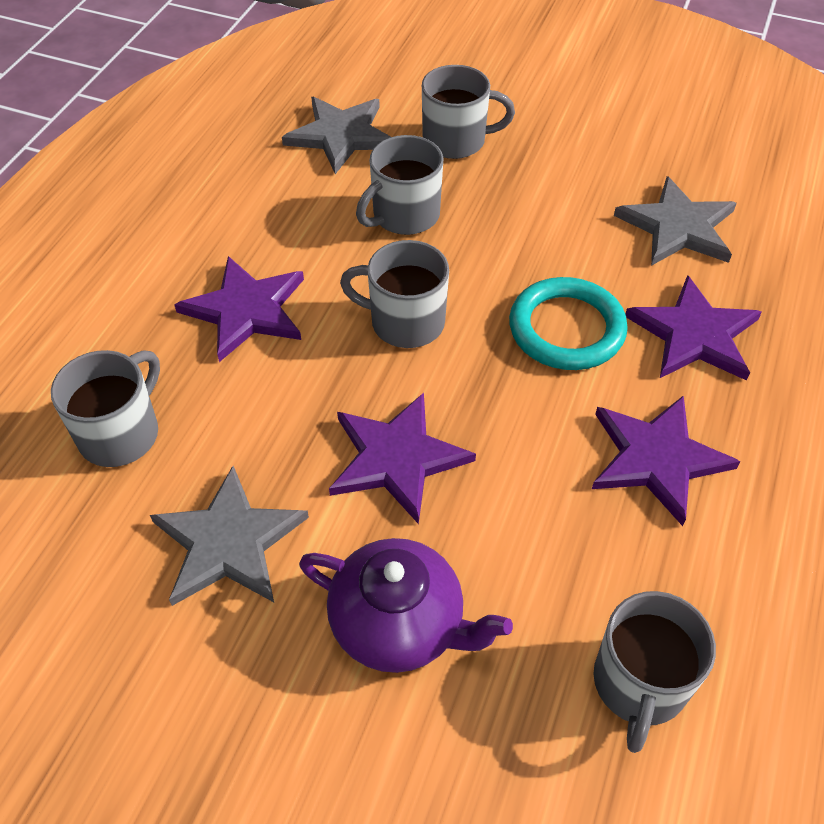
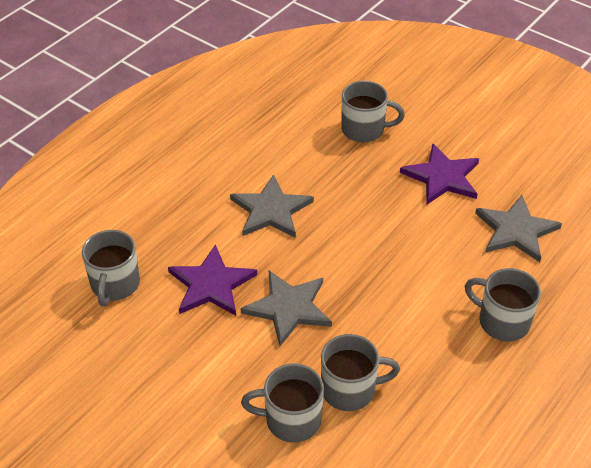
purple star: 4 -> 2
purple teapot: 1 -> 0
turquoise ring: 1 -> 0

